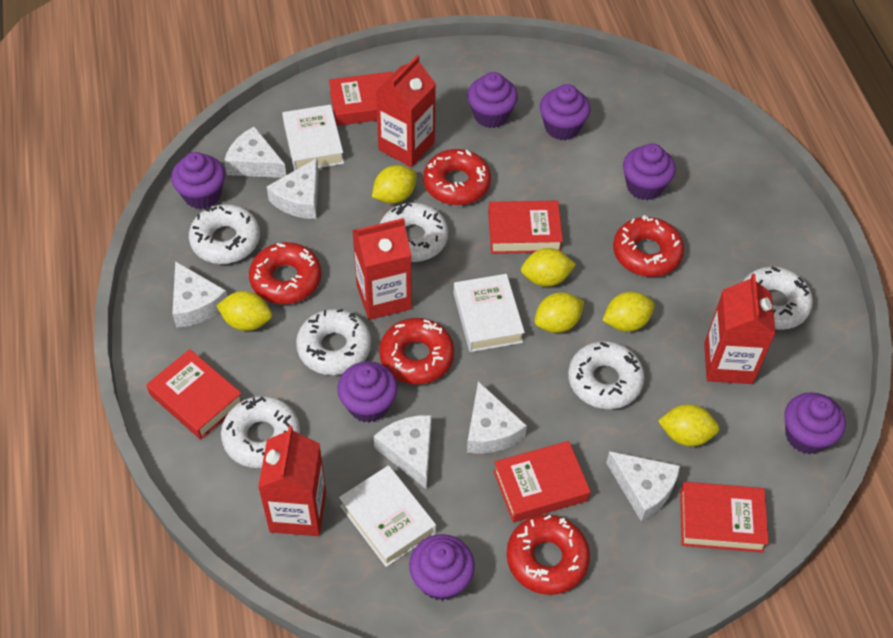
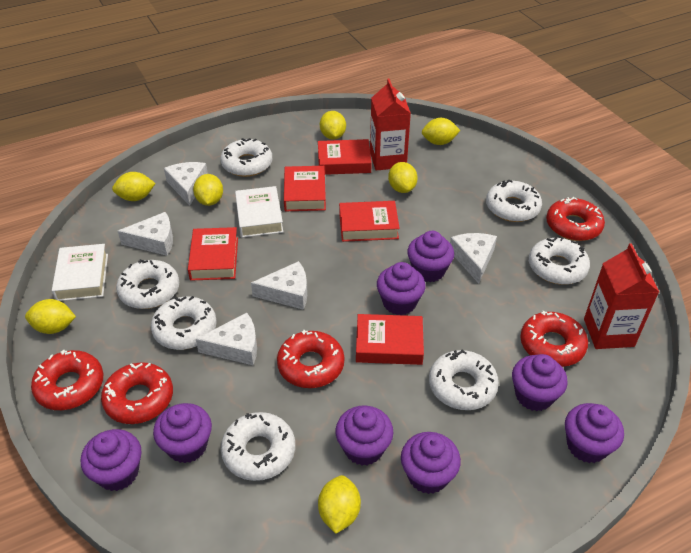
purple cupcake: 7 -> 8
red carton: 4 -> 2
white book: 3 -> 2
white cheese: 6 -> 5
white donut: 6 -> 7
yellow lemon: 6 -> 7

